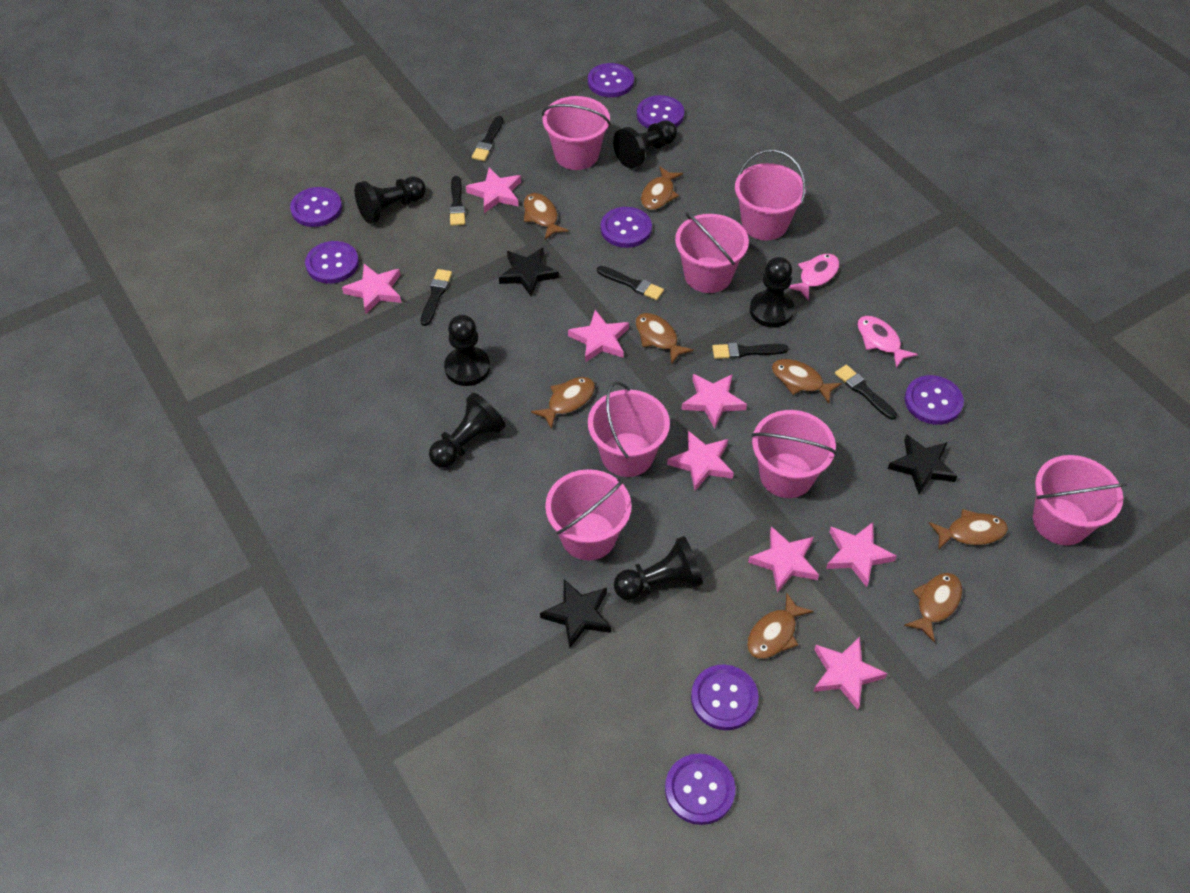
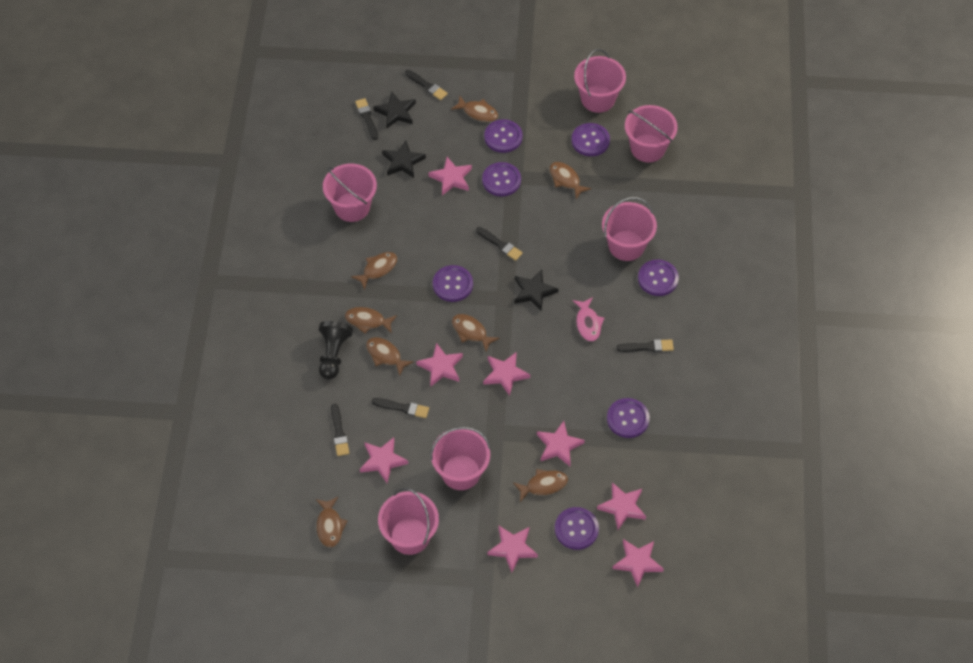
black pawn: 6 -> 1
pink bucket: 7 -> 6
pink fish: 2 -> 1
purple button: 8 -> 7

